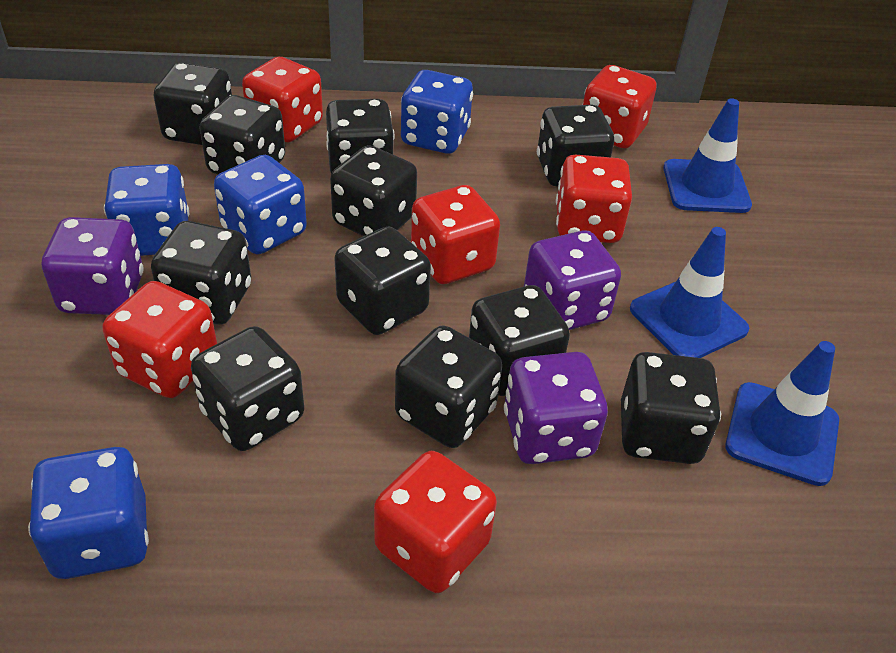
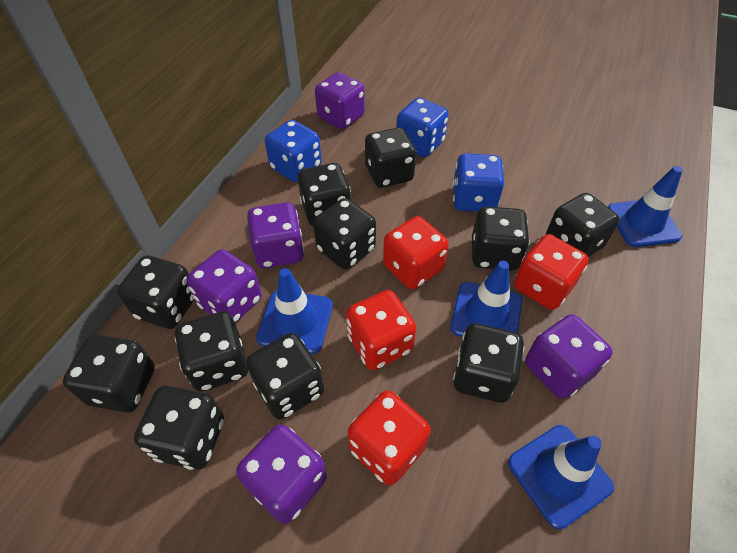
blue dice: 4 -> 3
blue traffic cone: 3 -> 4
purple dice: 3 -> 5
red dice: 6 -> 4

